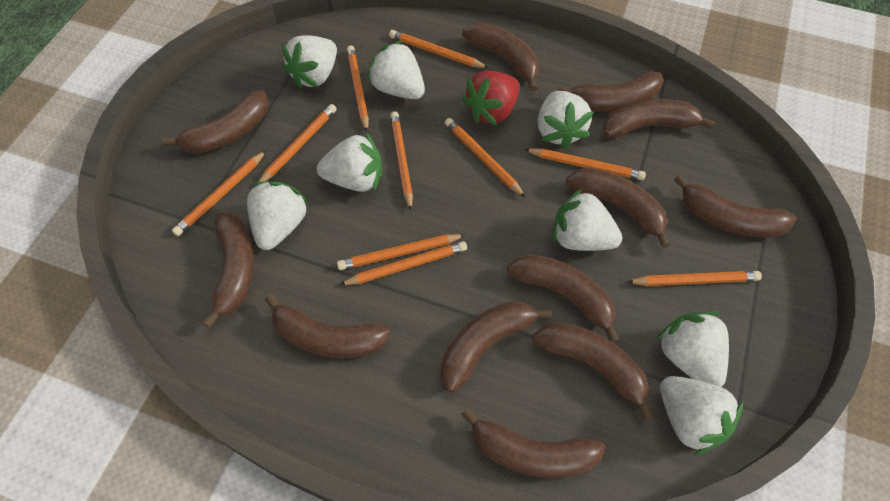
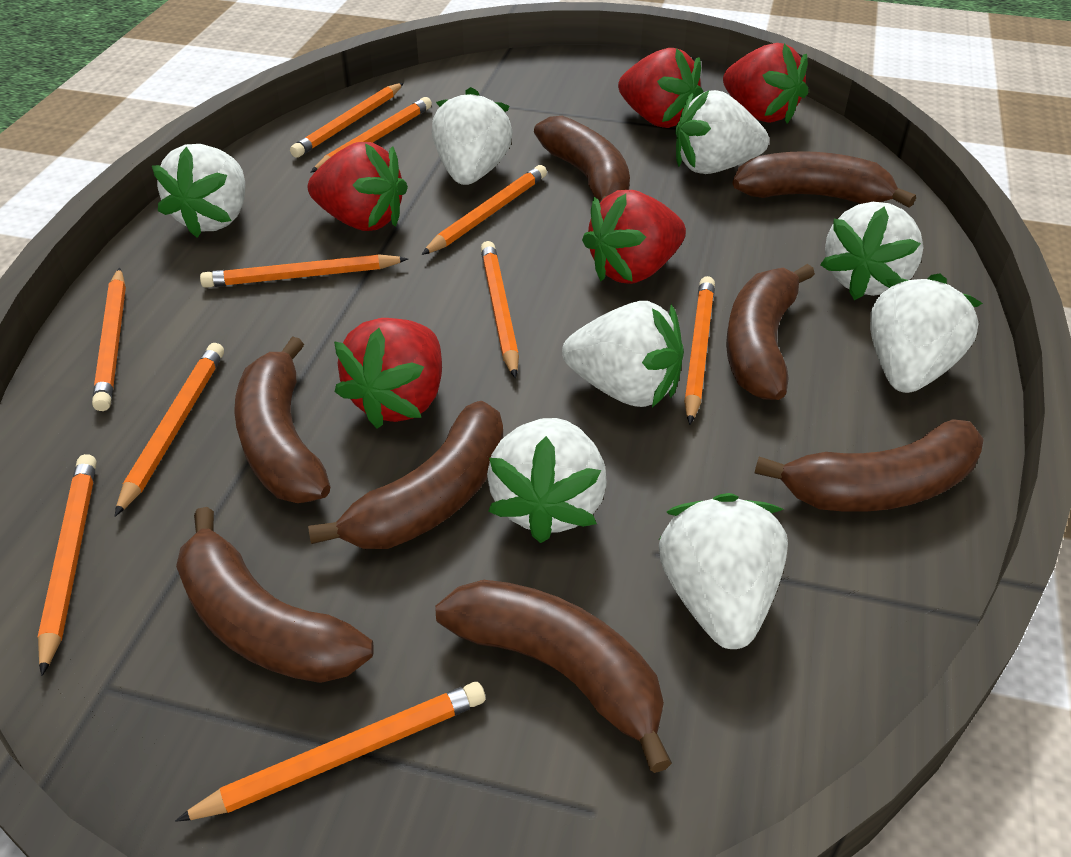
brown banana: 12 -> 8
red strawberry: 1 -> 5

